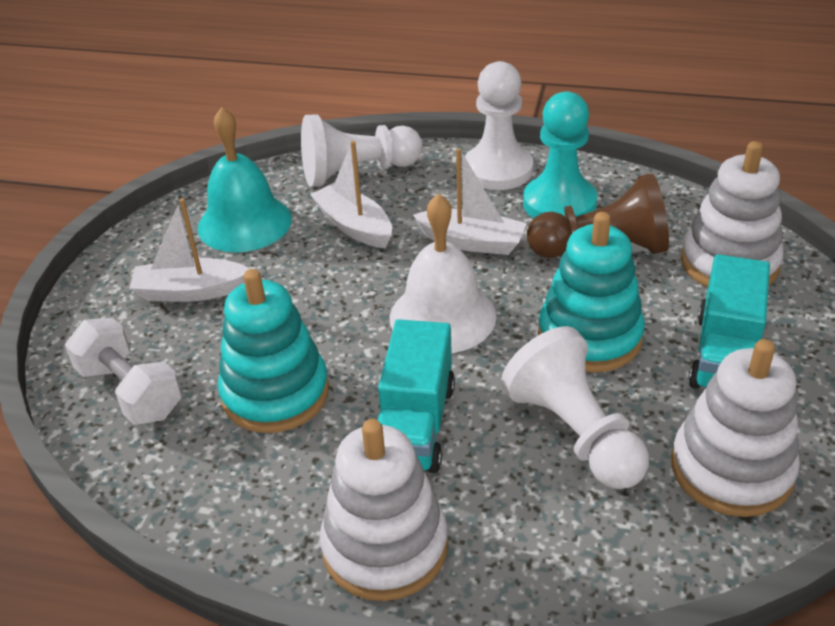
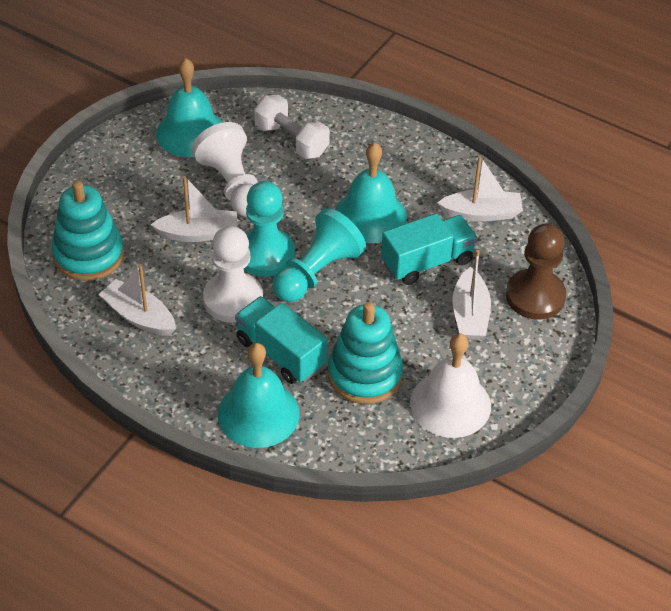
turquoise bell: 1 -> 3
turquoise pawn: 1 -> 2
white boat: 3 -> 4
white pawn: 3 -> 2
white stacking toy: 3 -> 0

